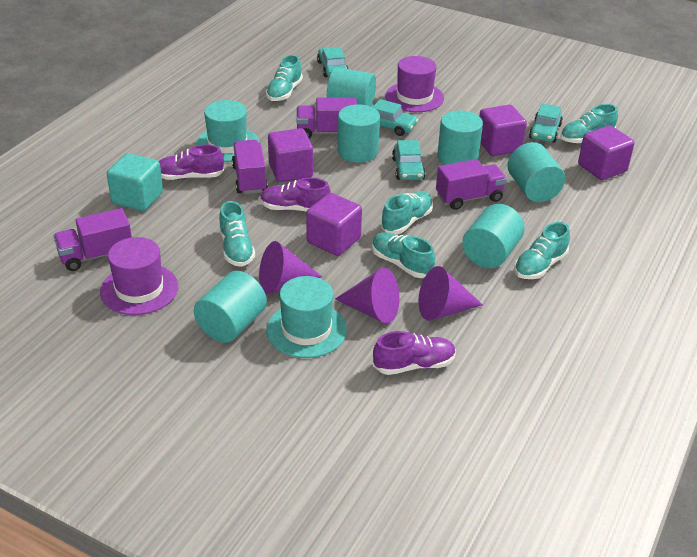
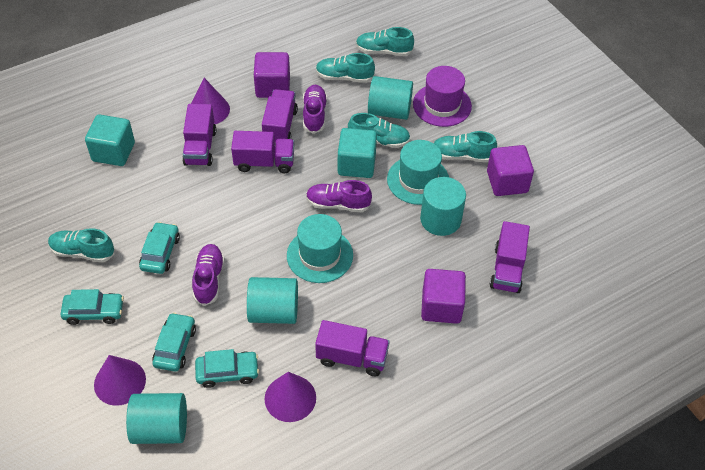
purple cube: 4 -> 3
purple hat: 2 -> 1
purple truck: 4 -> 5
turquoise cube: 1 -> 2
turquoise cylinder: 6 -> 4
turquoise shoe: 6 -> 5

